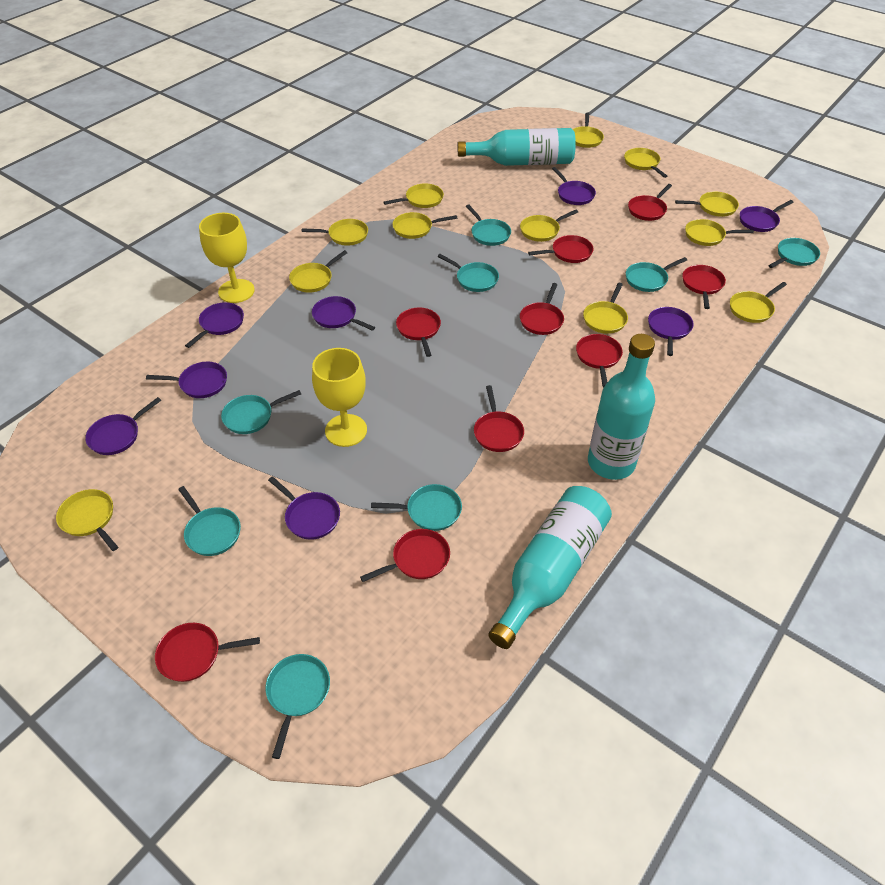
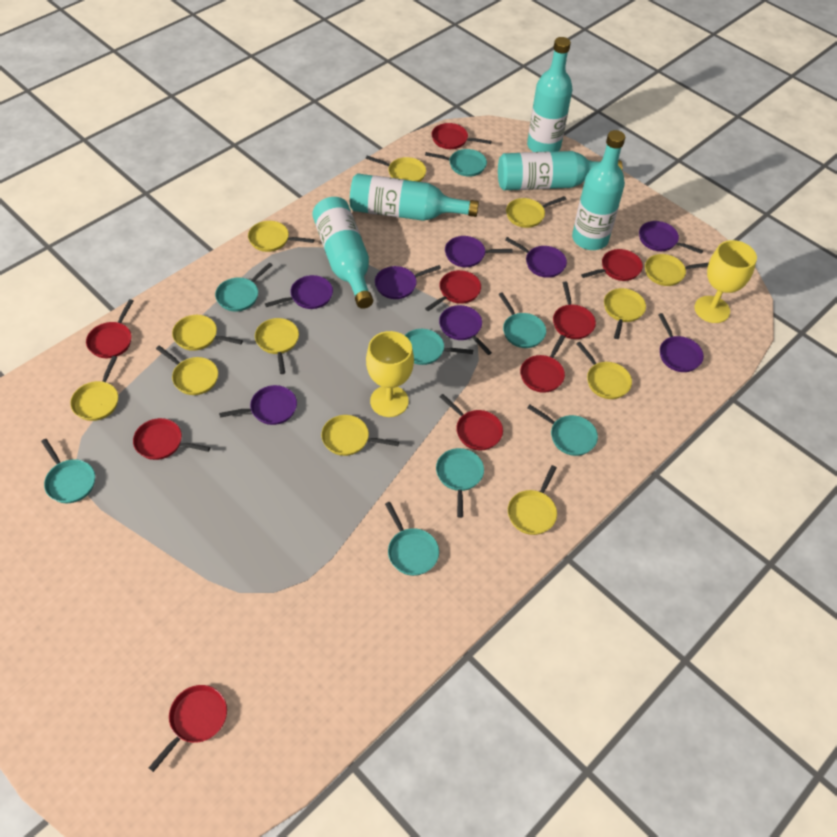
turquoise bottle: 3 -> 5

